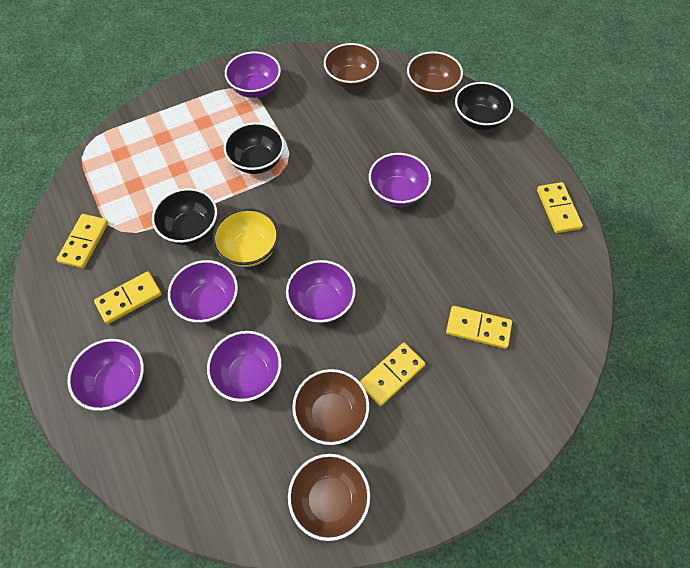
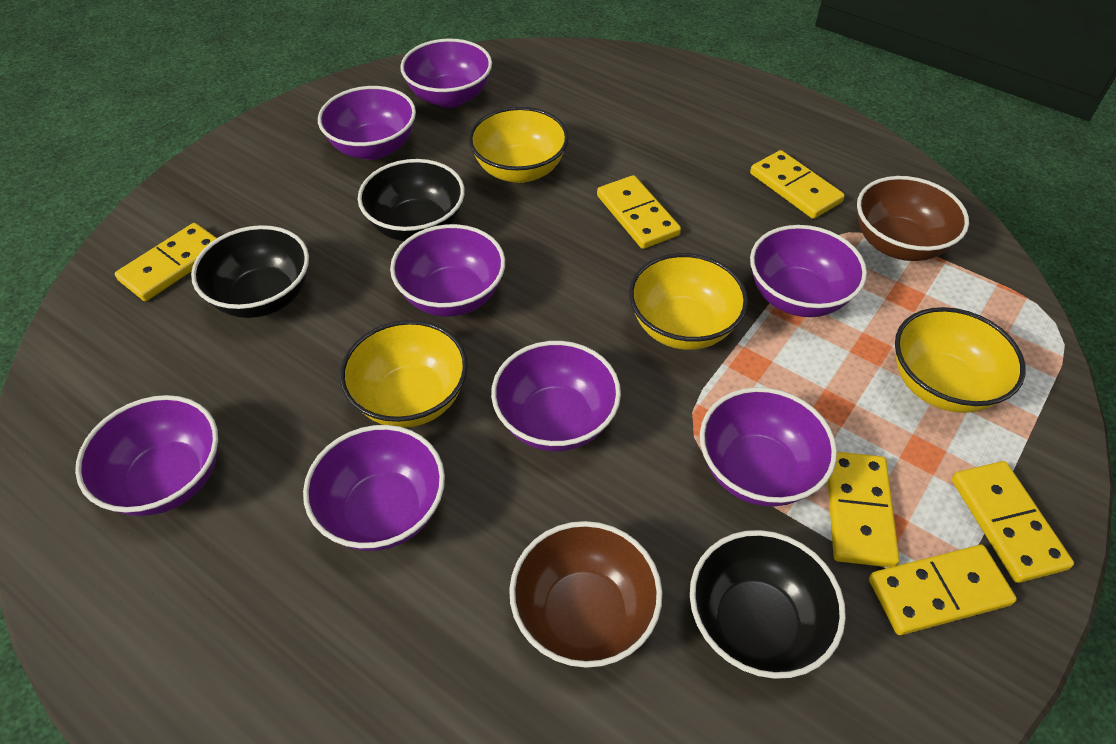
brown bowl: 4 -> 2
purple bowl: 6 -> 8
yellow bowl: 1 -> 4
yellow domino: 5 -> 6

